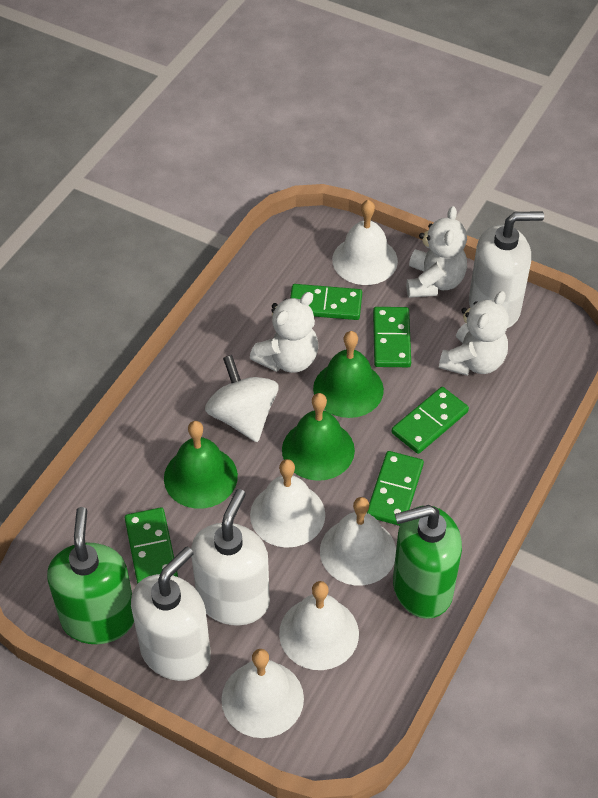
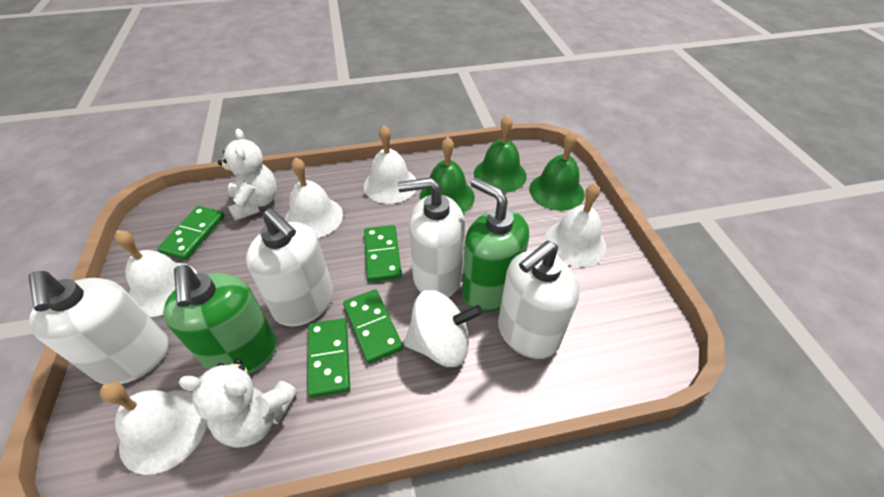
green domino: 5 -> 4
white soap dispenser: 3 -> 4
white teddy bear: 3 -> 2

